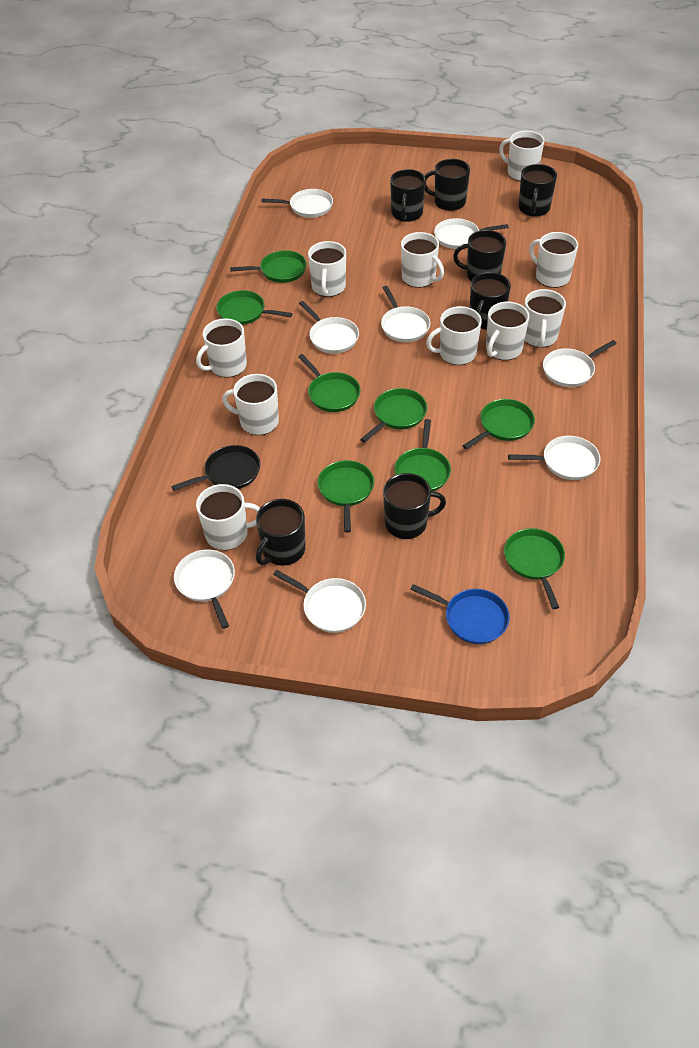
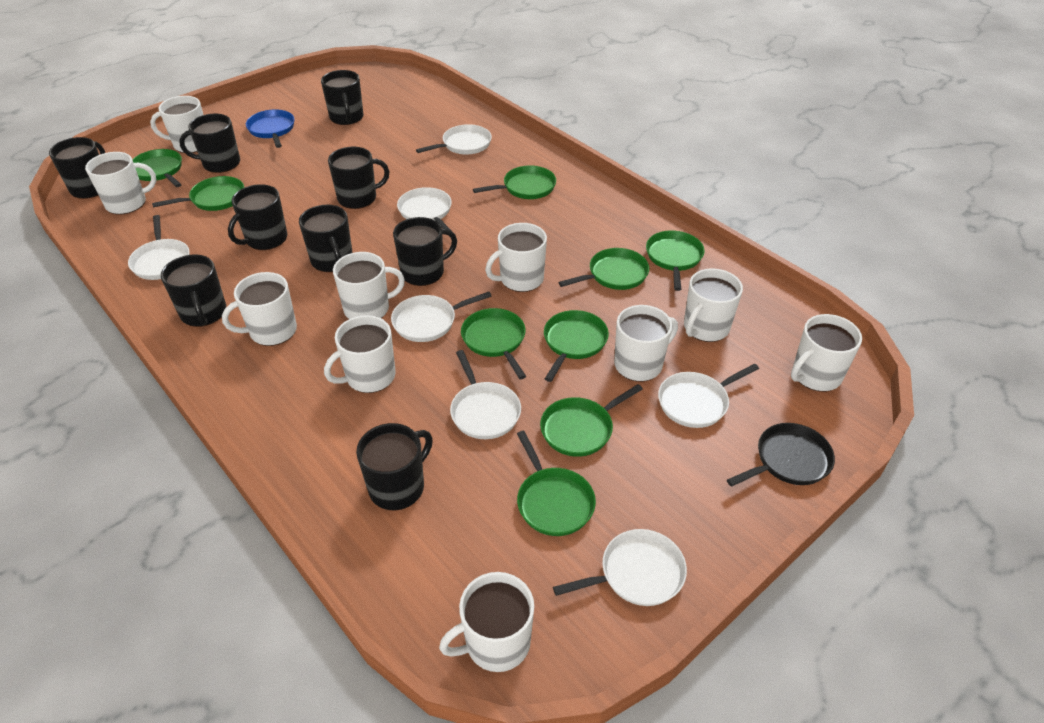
black mug: 7 -> 9
green pan: 8 -> 9
white pan: 8 -> 7

